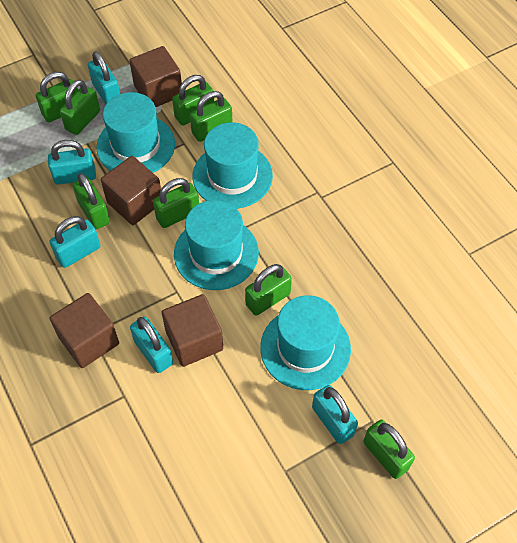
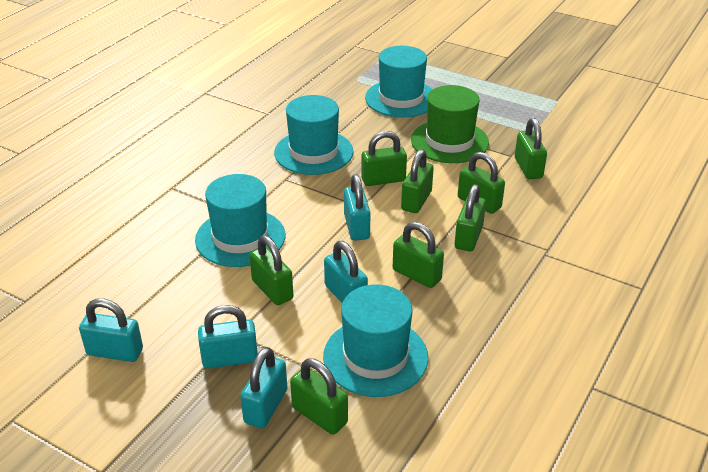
brown cube: 4 -> 0
green hat: 0 -> 1

